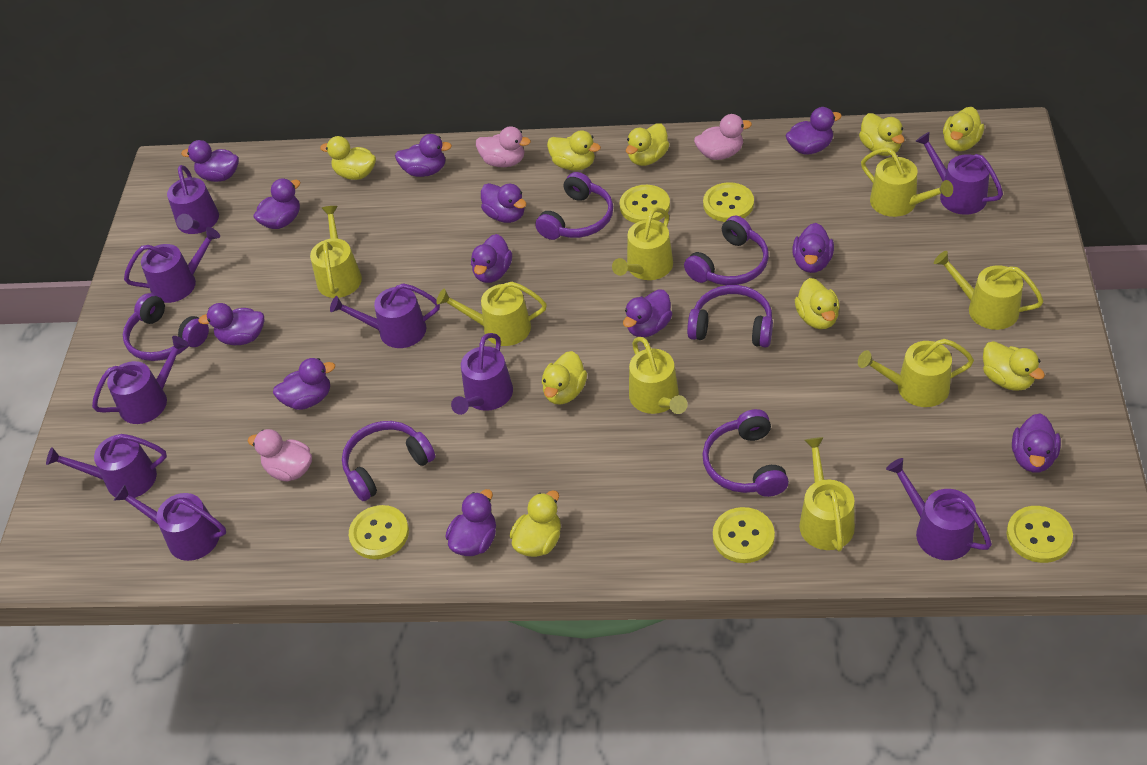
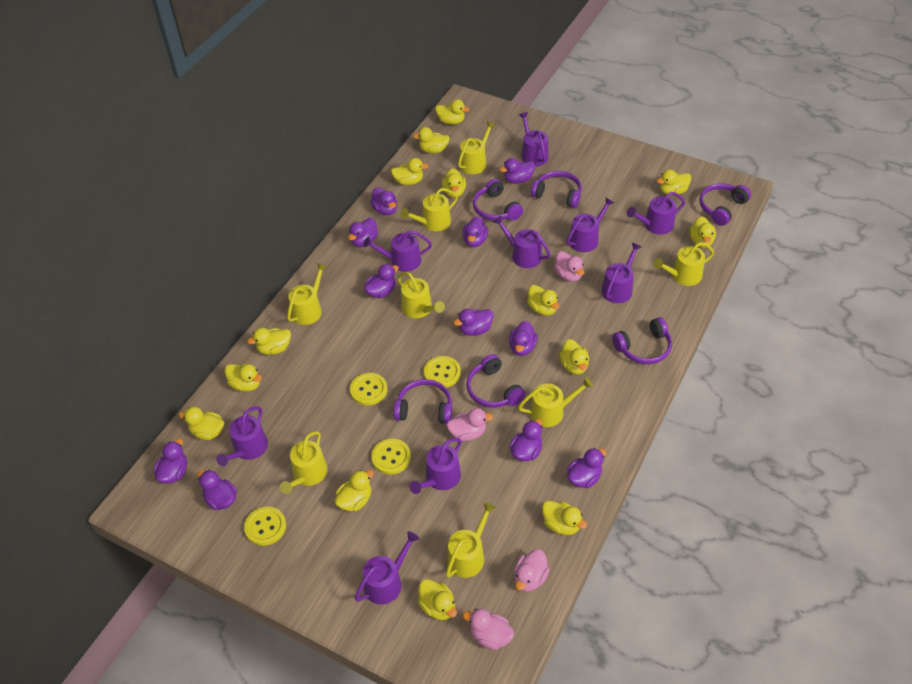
pink duck: 3 -> 4
purple duck: 12 -> 11
yellow button: 5 -> 4
yellow duck: 9 -> 14

